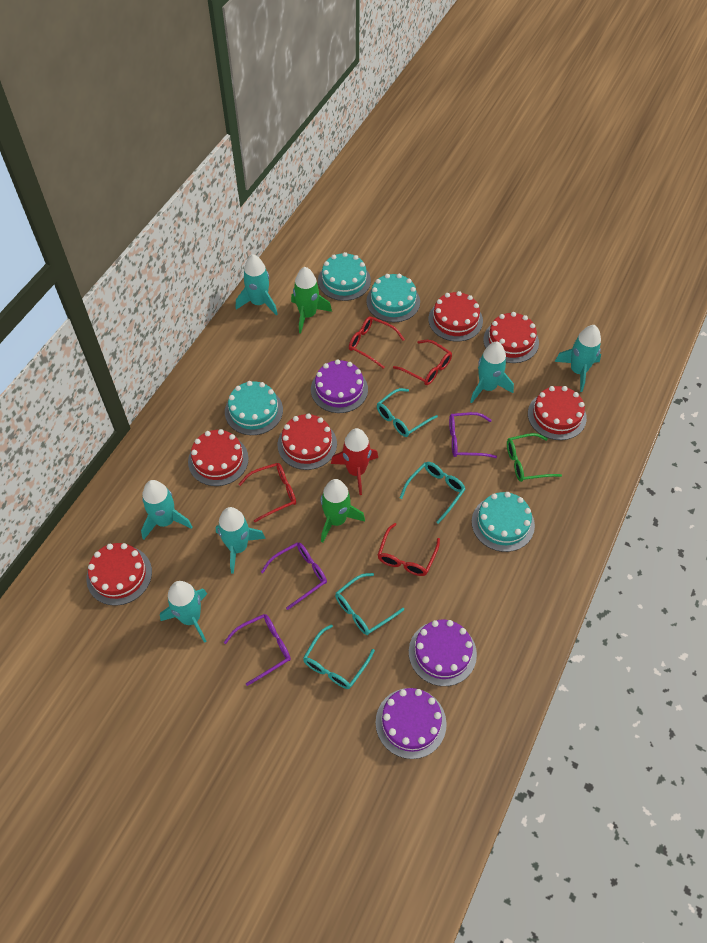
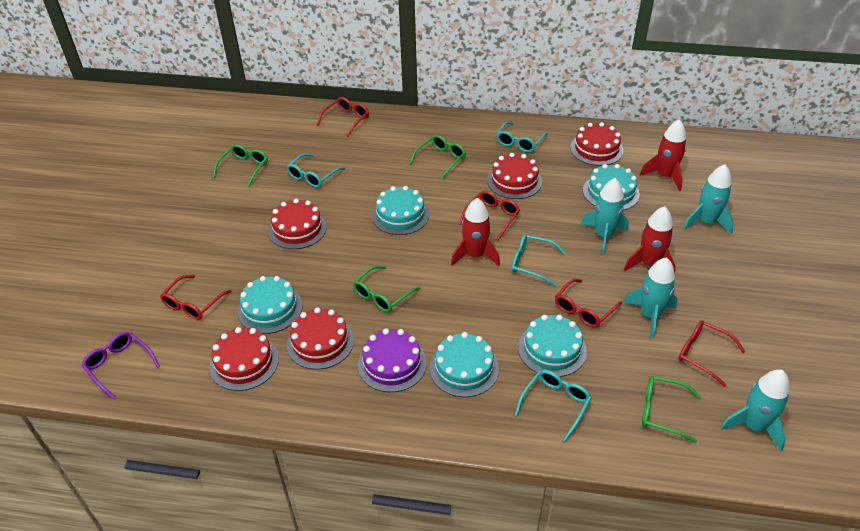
green glasses: 1 -> 4
green rocket: 2 -> 0
purple cake: 3 -> 1
purple glasses: 3 -> 1
red cake: 6 -> 5
red glasses: 4 -> 5
red rocket: 1 -> 3
turquoise cake: 4 -> 5
turquoise rocket: 6 -> 4

